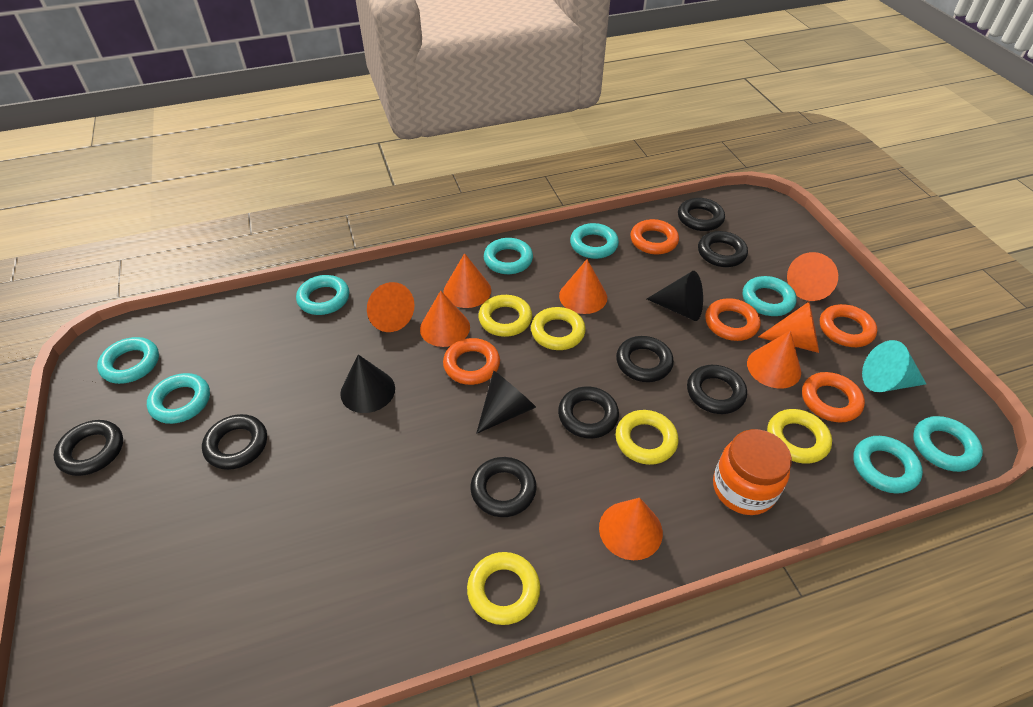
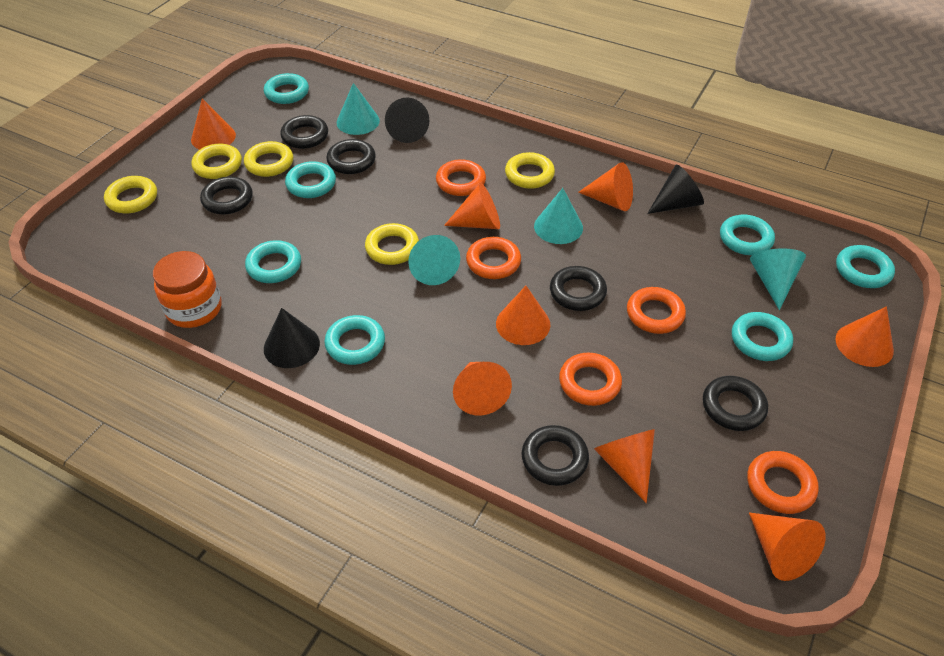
black ring: 8 -> 6
turquoise cone: 1 -> 4
turquoise ring: 8 -> 7

